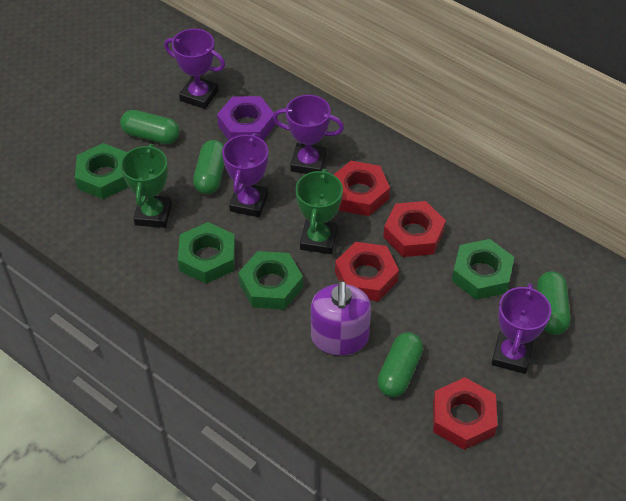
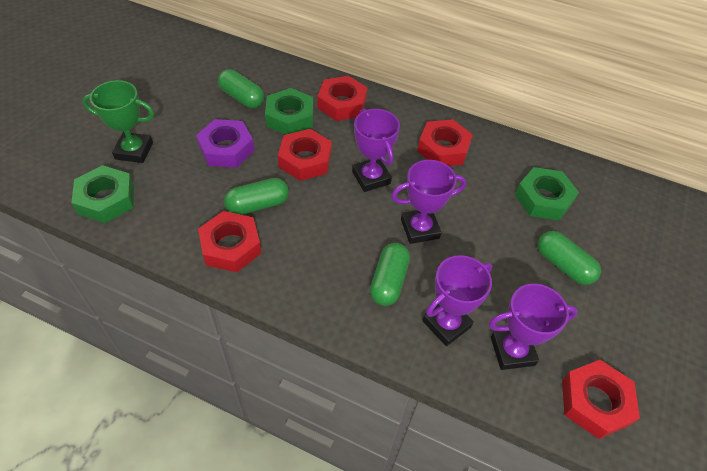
green nut: 4 -> 3
green trophy: 2 -> 1
purple soap dispenser: 1 -> 0
red nut: 4 -> 5

